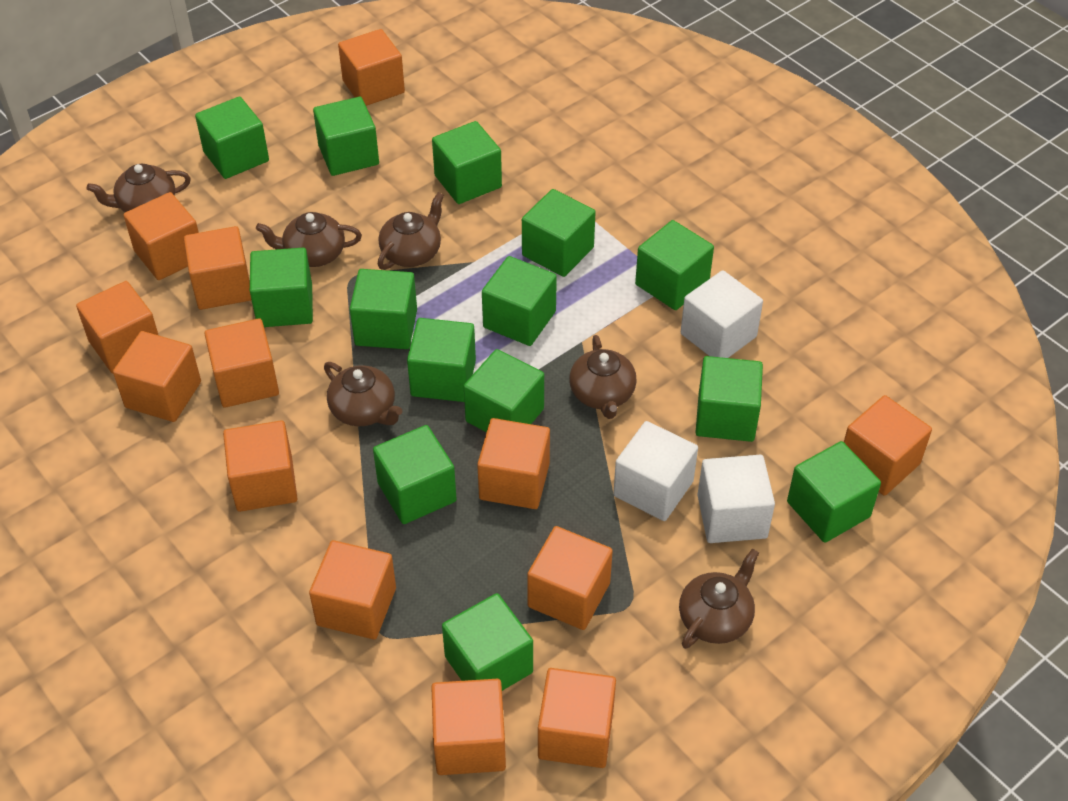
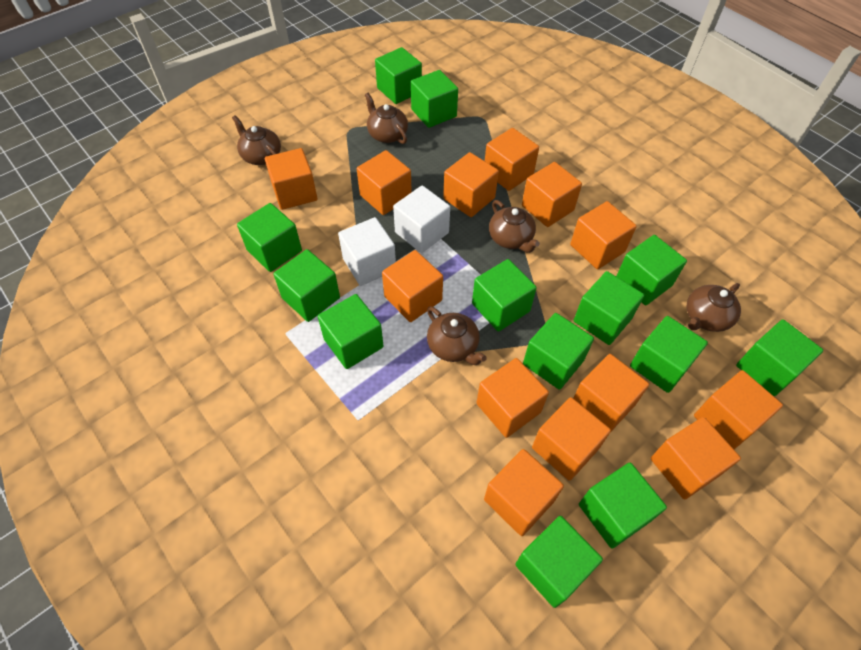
brown teapot: 6 -> 5
green cube: 14 -> 13
white cube: 3 -> 2

